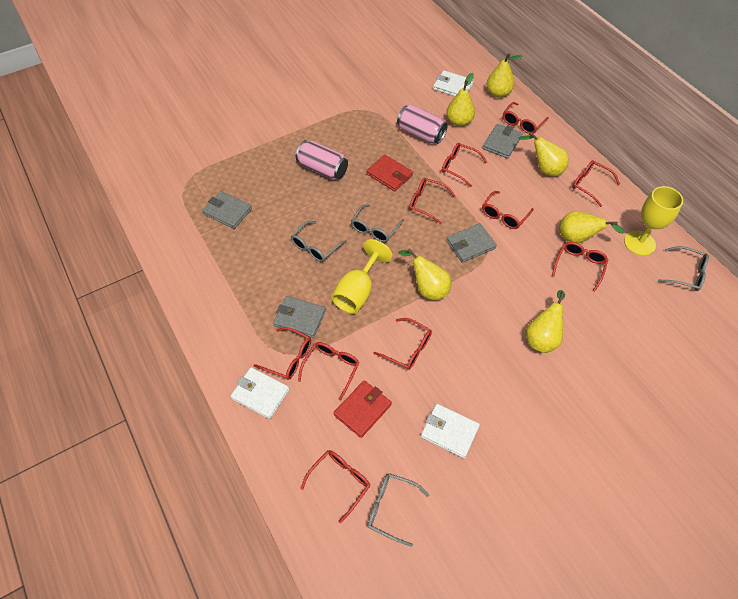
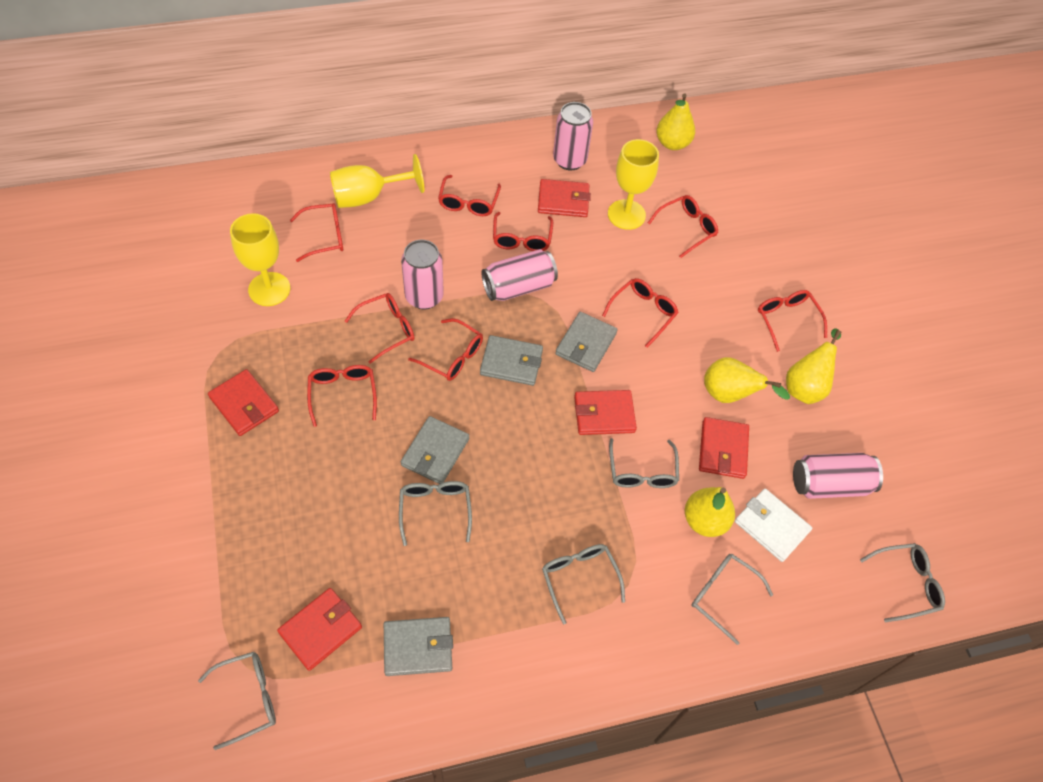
grey glasses: 4 -> 6
pink can: 2 -> 4
red glasses: 10 -> 9
red wallet: 2 -> 5
white wallet: 3 -> 1
yellow goblet: 2 -> 3
yellow pear: 6 -> 4

